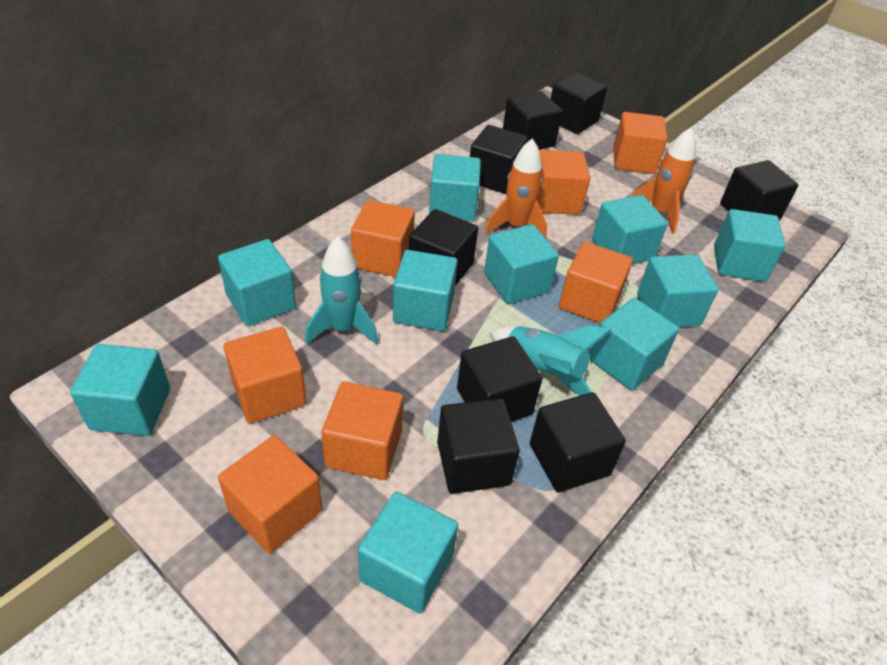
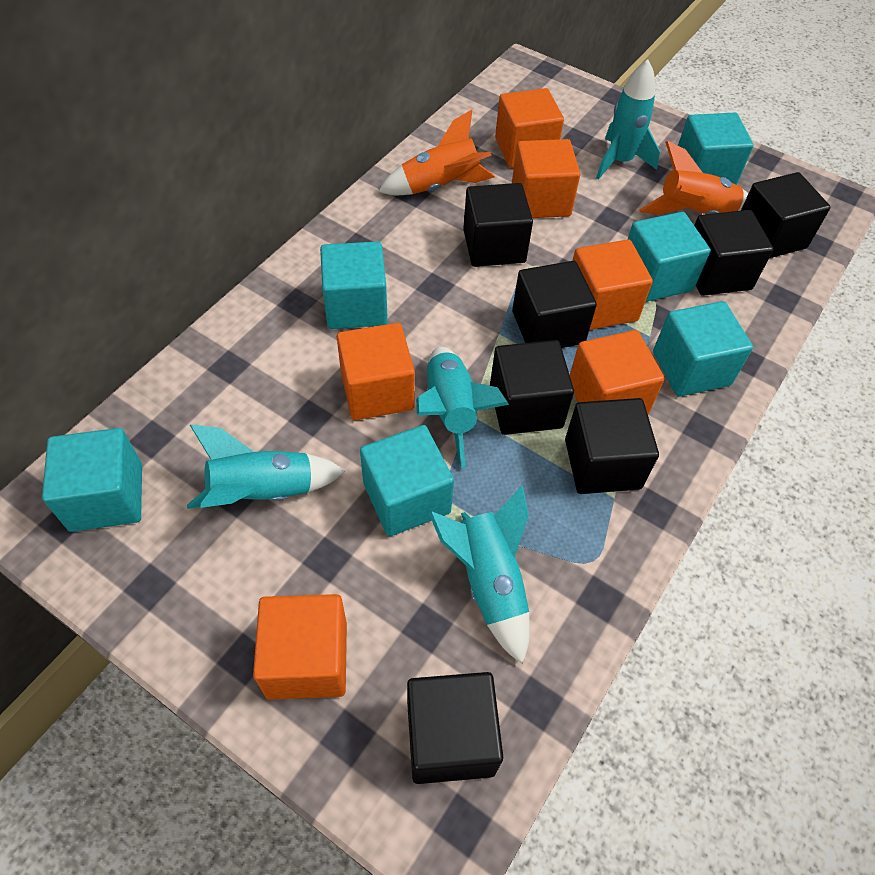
black cube: 8 -> 7
orange cube: 7 -> 6
turquoise cube: 10 -> 6
turquoise rocket: 2 -> 4

